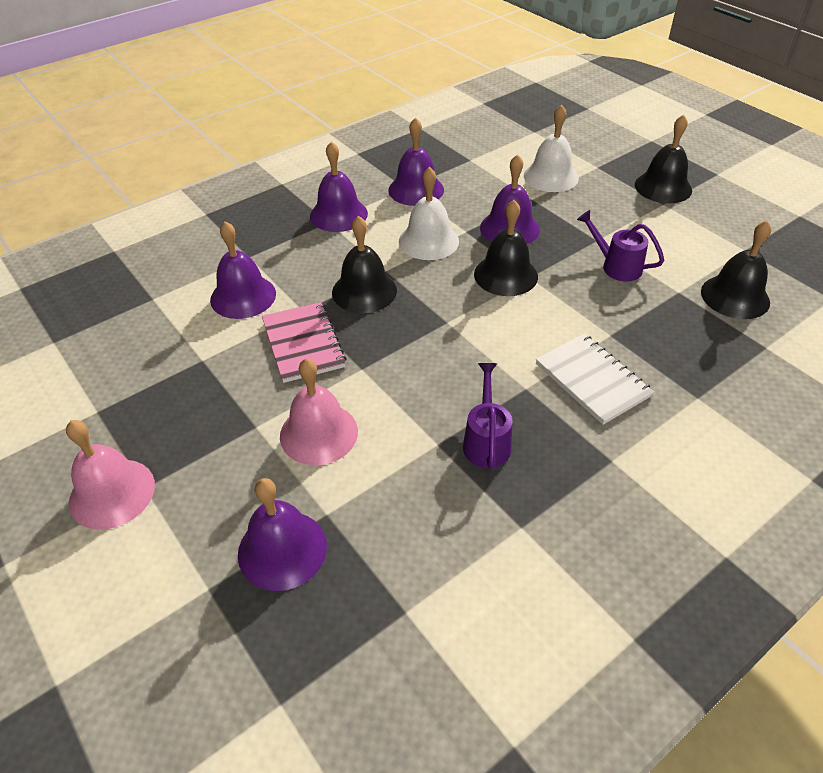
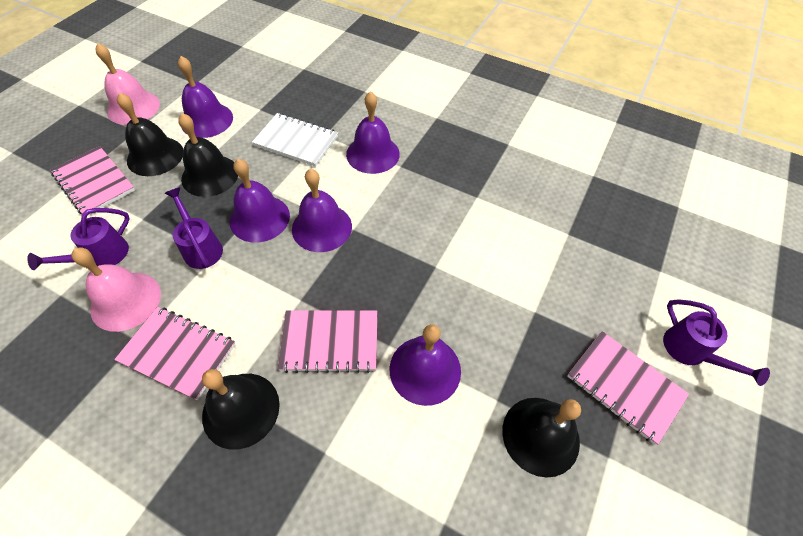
pink notebook: 1 -> 4
purple watering can: 2 -> 3
white bell: 2 -> 0

